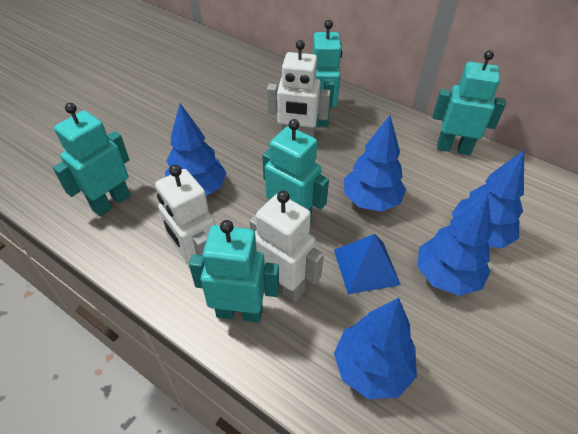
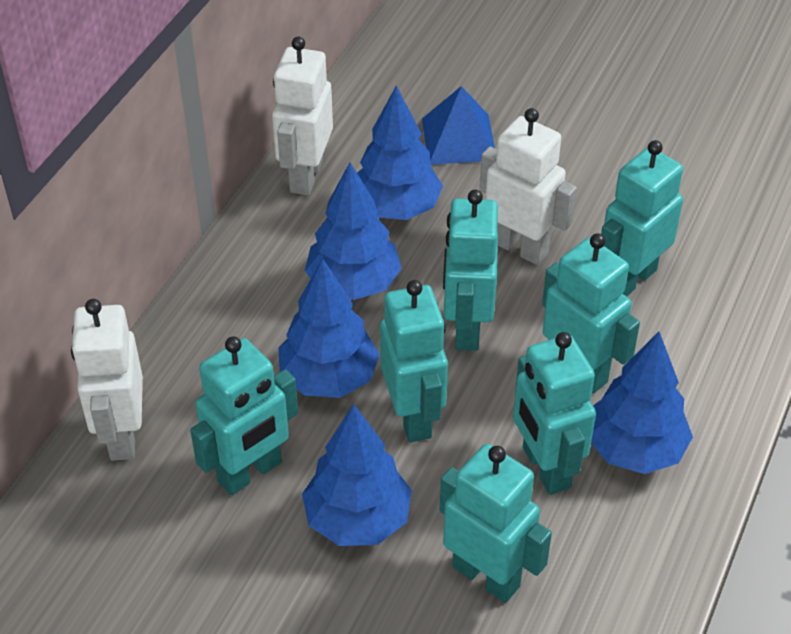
turquoise robot: 5 -> 7

